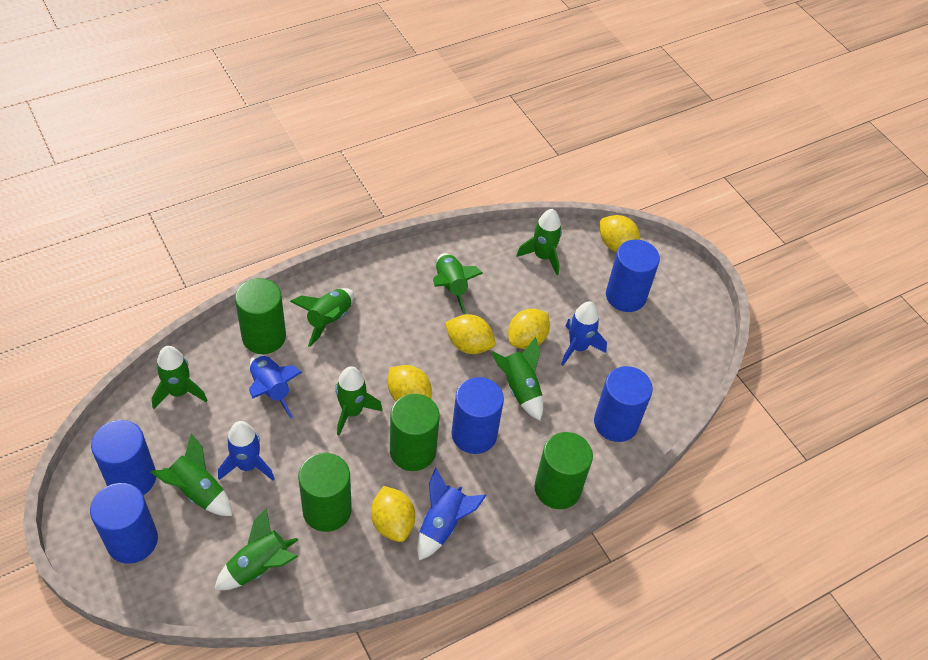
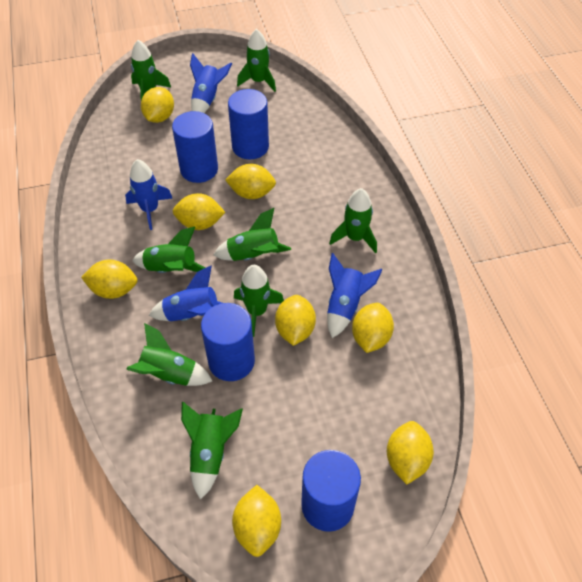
blue cylinder: 5 -> 4
green cylinder: 4 -> 0
yellow lemon: 5 -> 8

